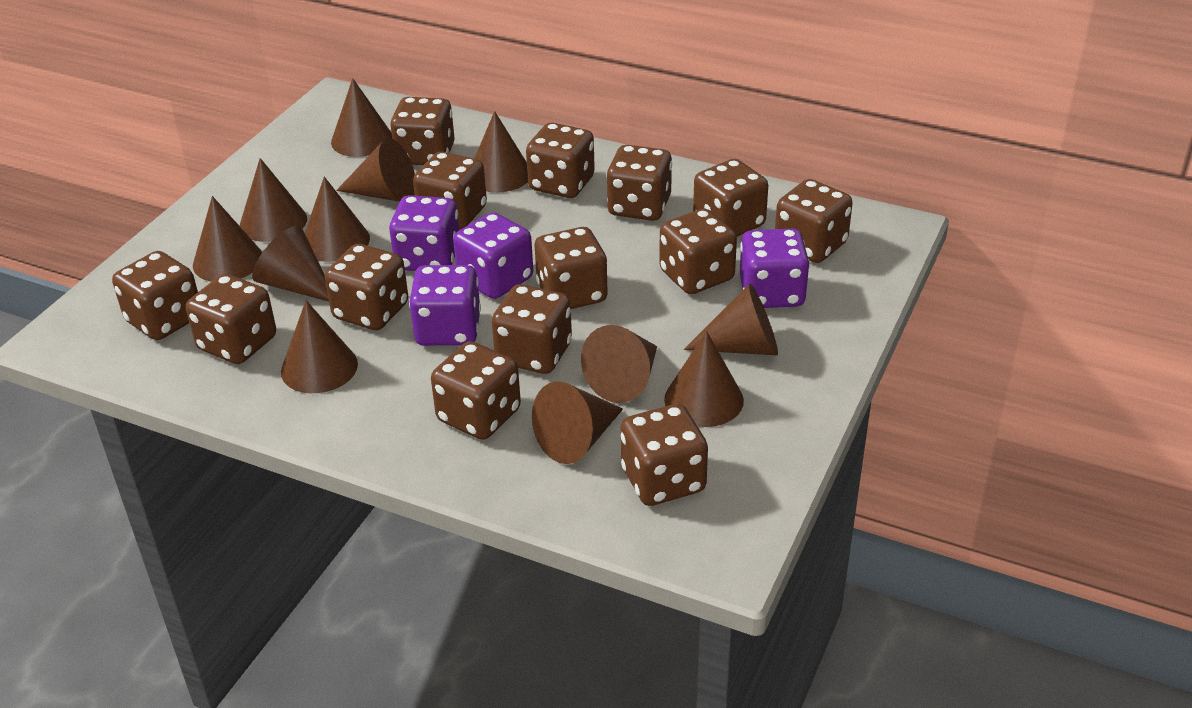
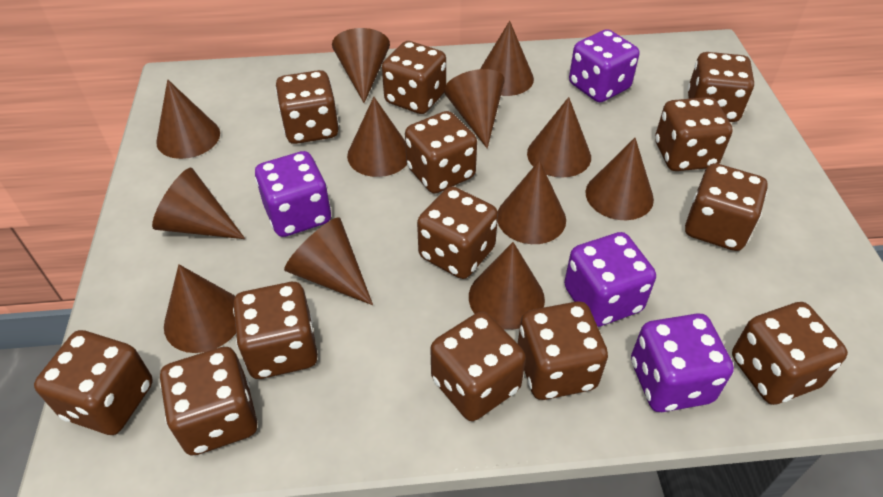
brown dice: 14 -> 13

